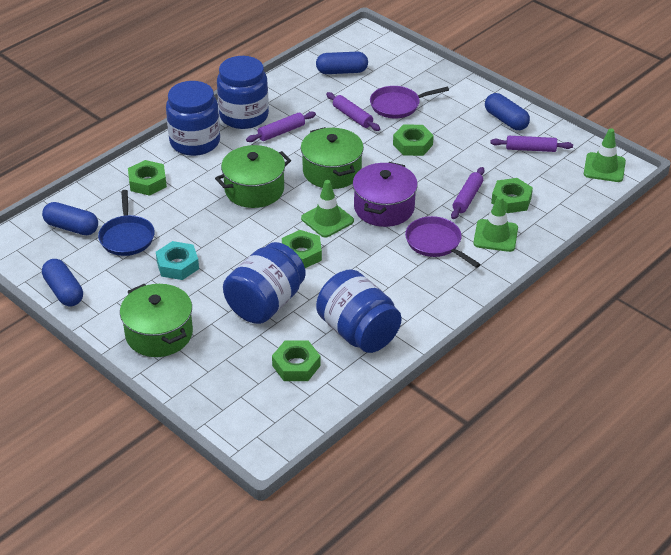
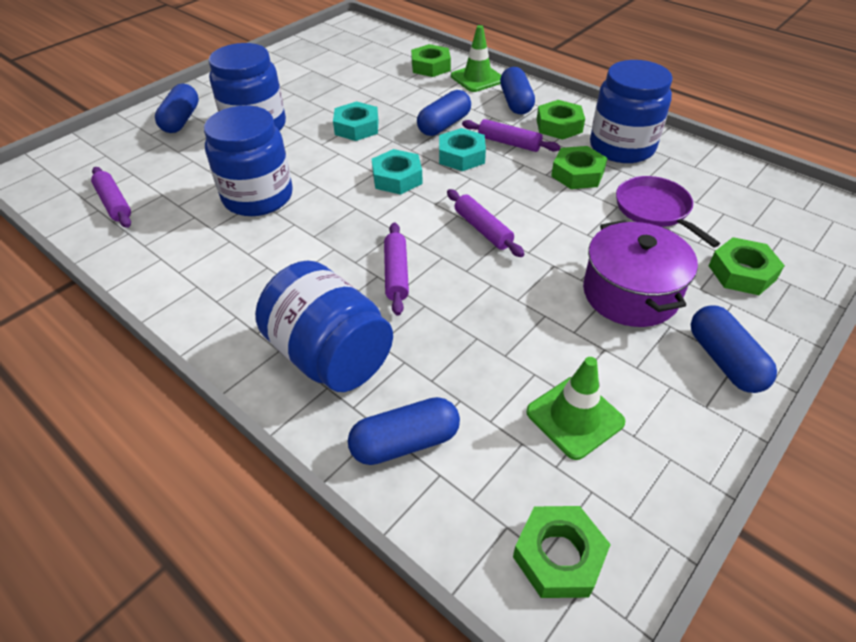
blue capsule: 4 -> 5
blue pan: 1 -> 0
green pot: 3 -> 0
green traffic cone: 3 -> 2
purple pan: 2 -> 1
turquoise nut: 1 -> 3

